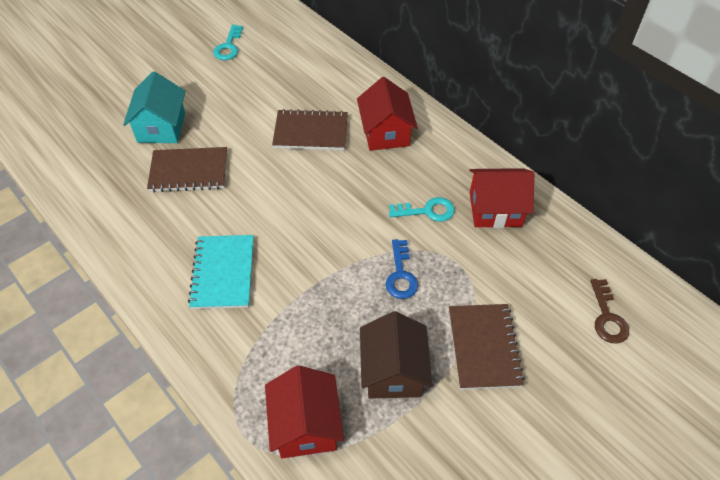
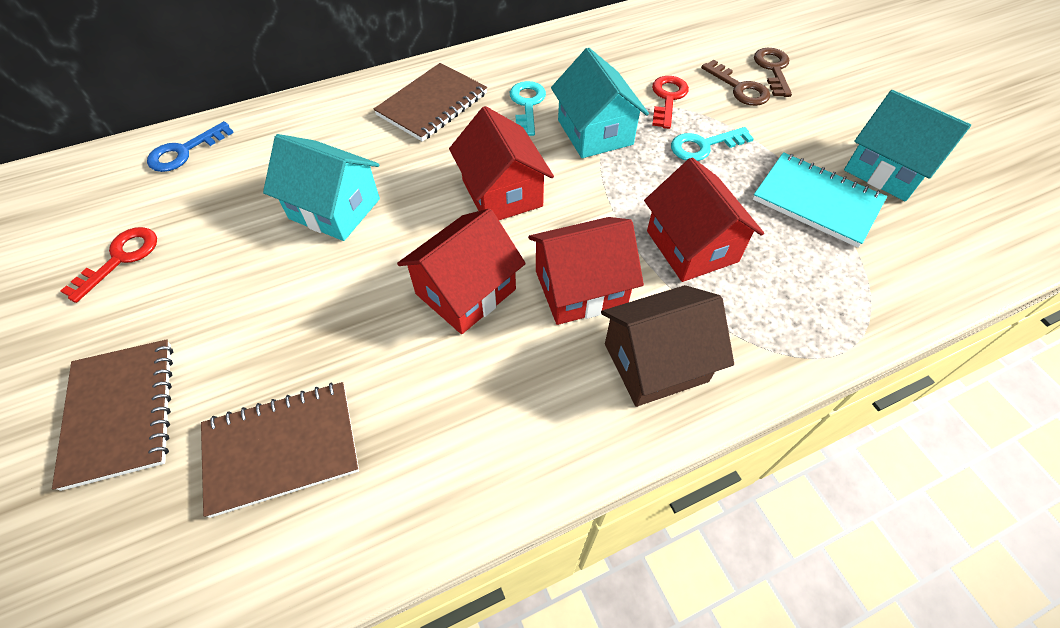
brown key: 1 -> 2
red house: 3 -> 4
red key: 0 -> 2
turquoise house: 1 -> 3

